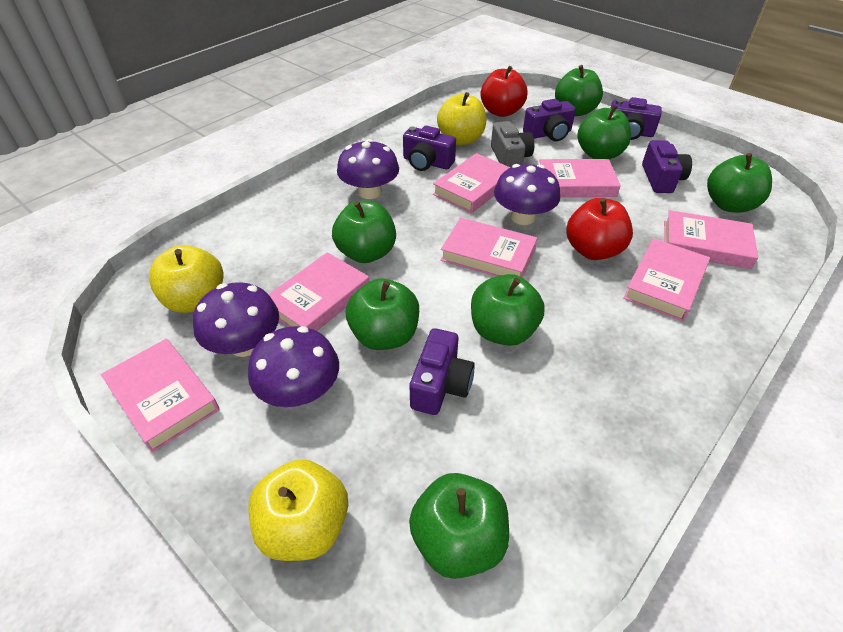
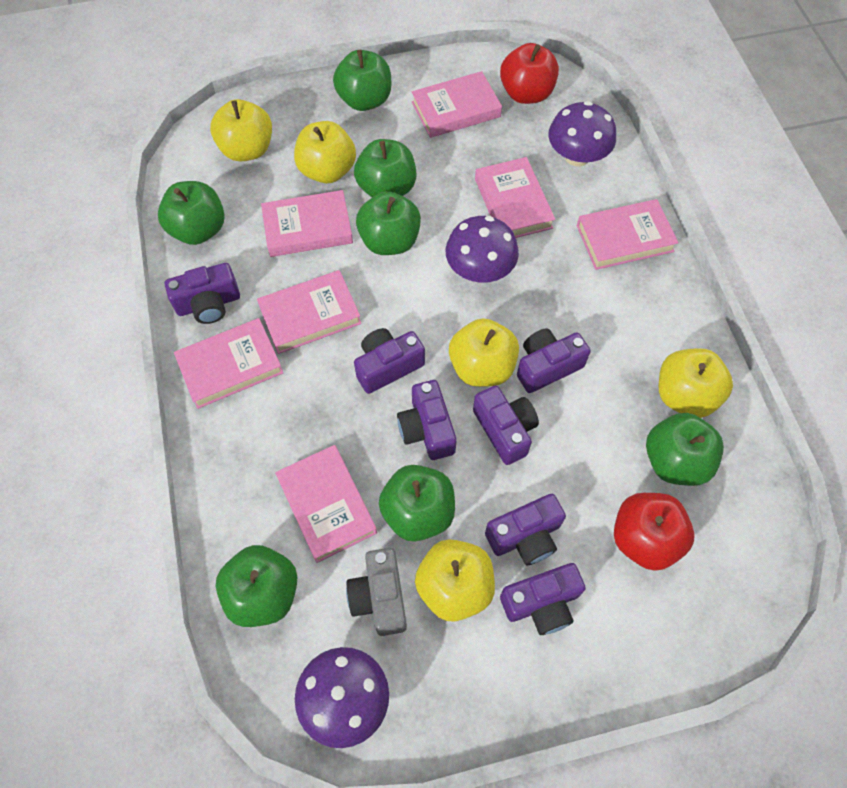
purple camera: 5 -> 7
purple mushroom: 4 -> 3
yellow apple: 3 -> 5

